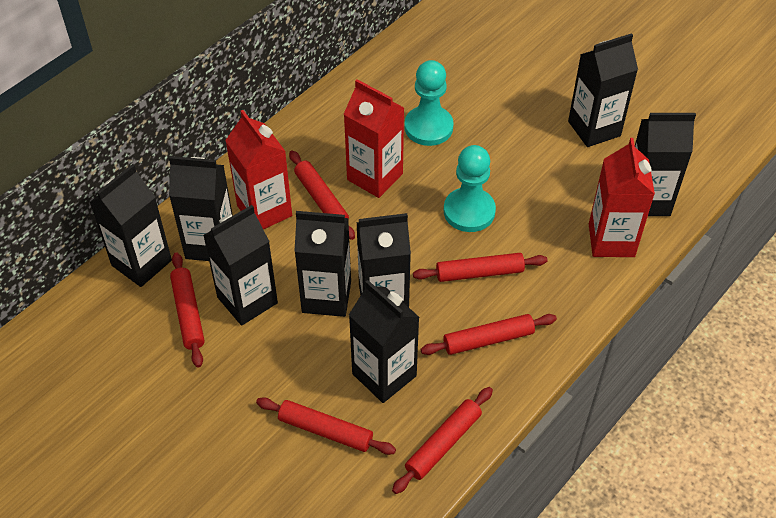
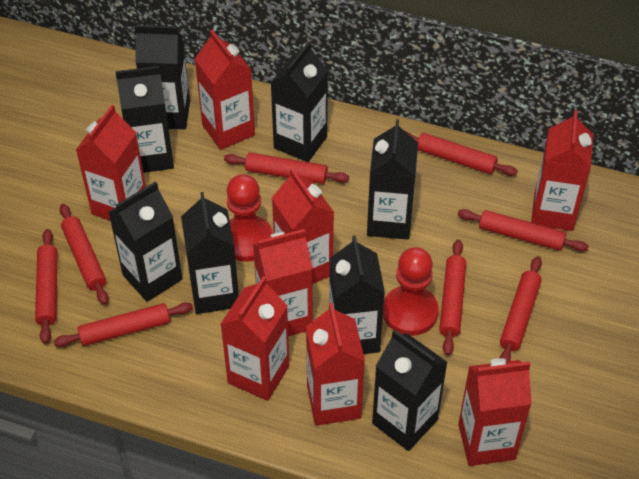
red carton: 3 -> 8
red pawn: 0 -> 2
red rolling pin: 6 -> 8
turquoise pawn: 2 -> 0

